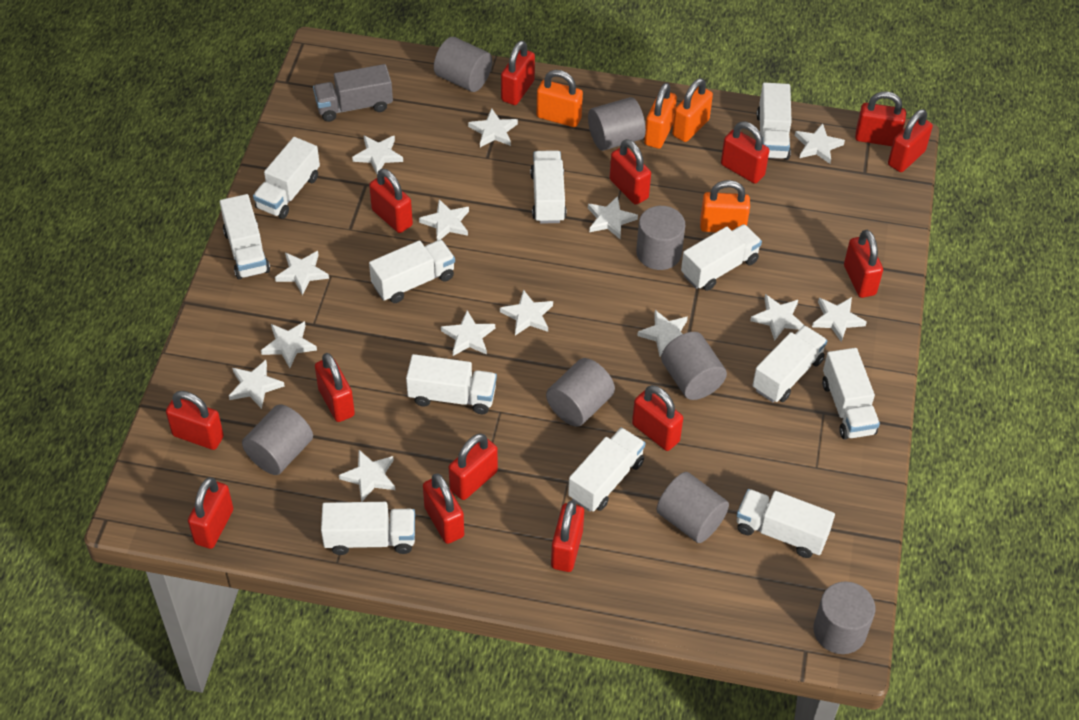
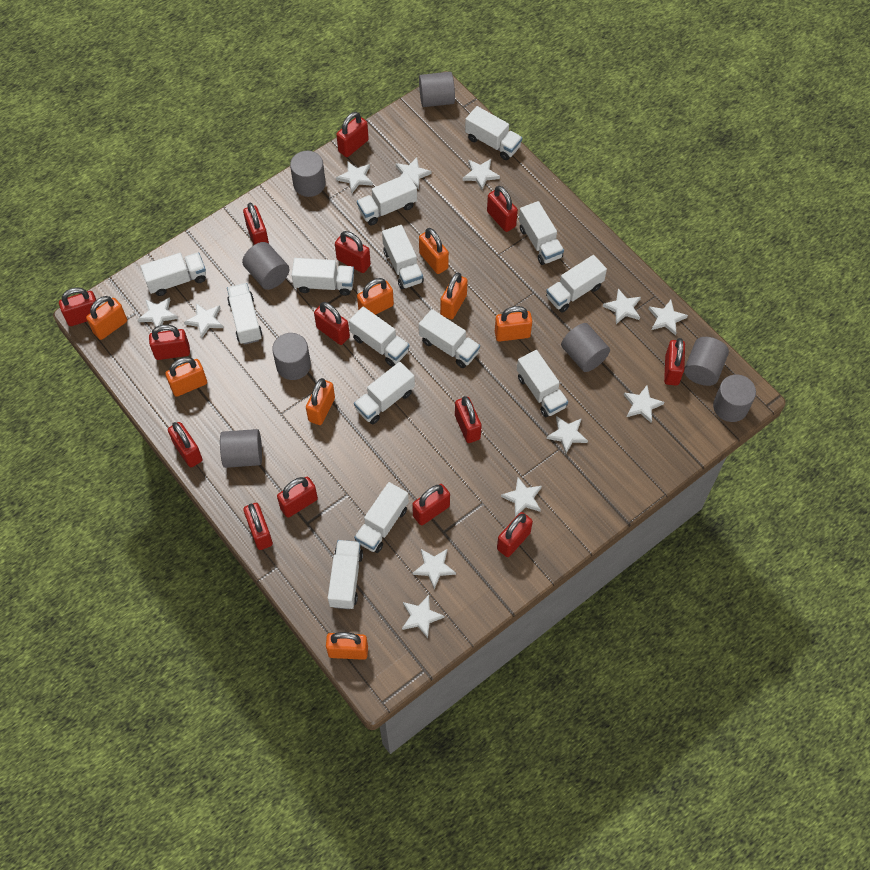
grey truck: 1 -> 0
orange padlock: 4 -> 8
white star: 14 -> 12
white truck: 12 -> 14

